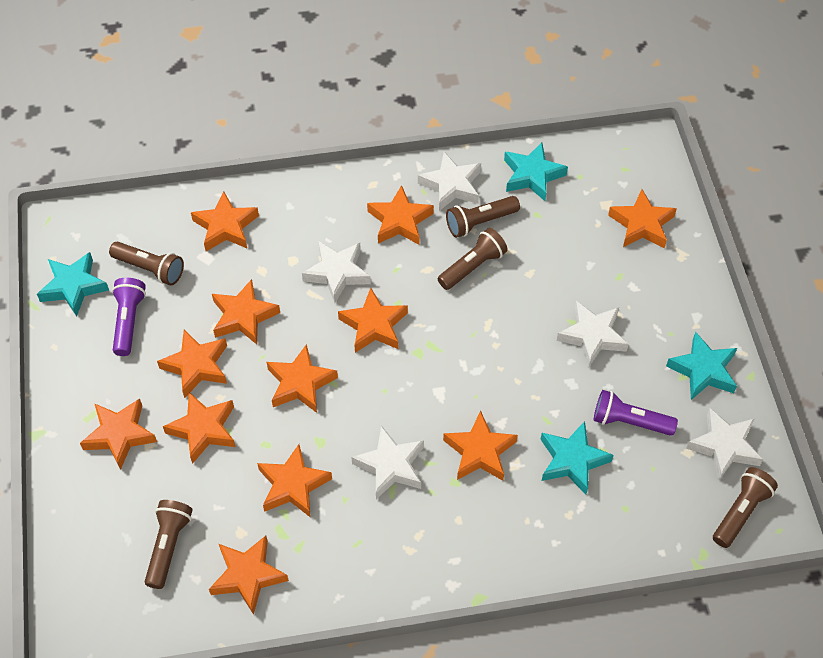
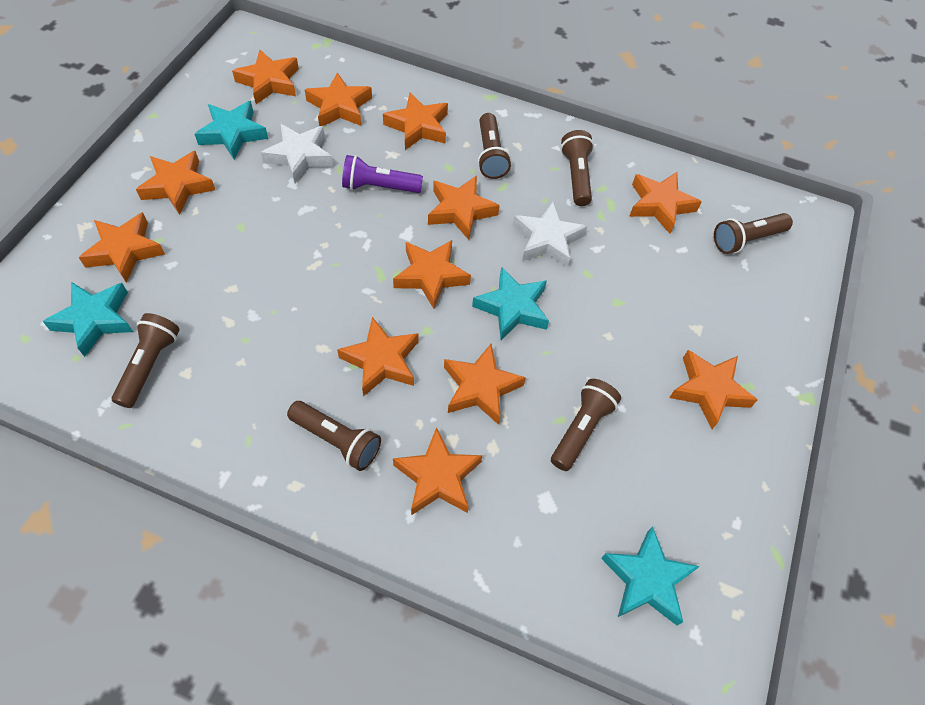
brown flashlight: 5 -> 6
purple flashlight: 2 -> 1
white star: 5 -> 2

